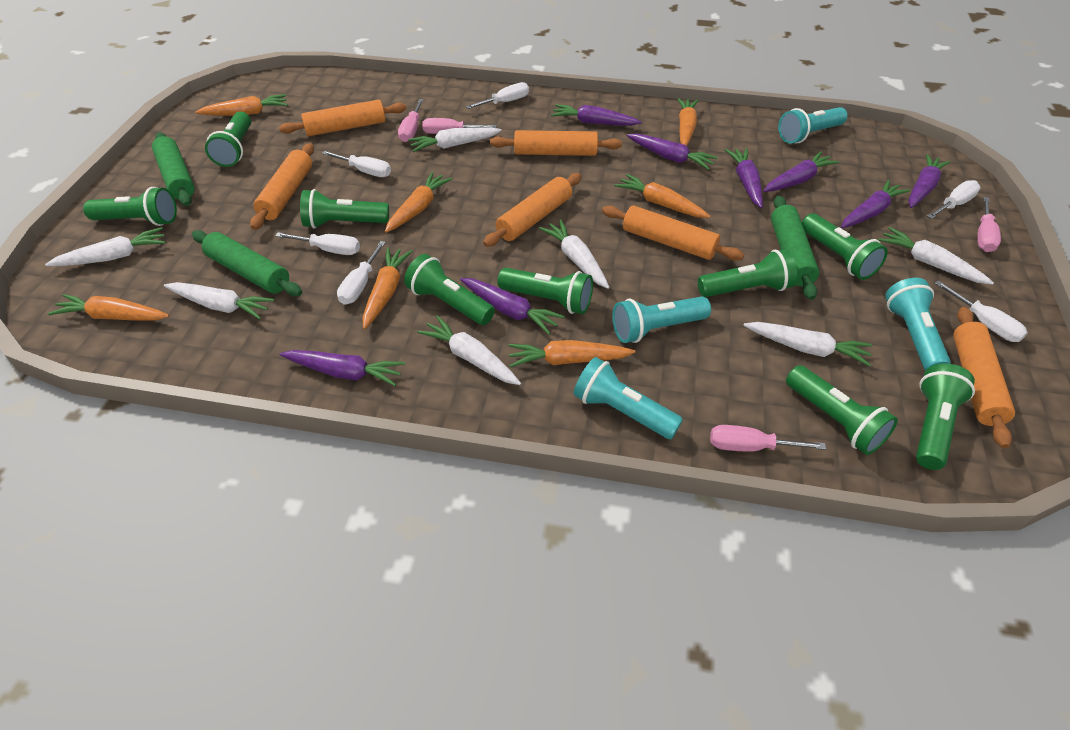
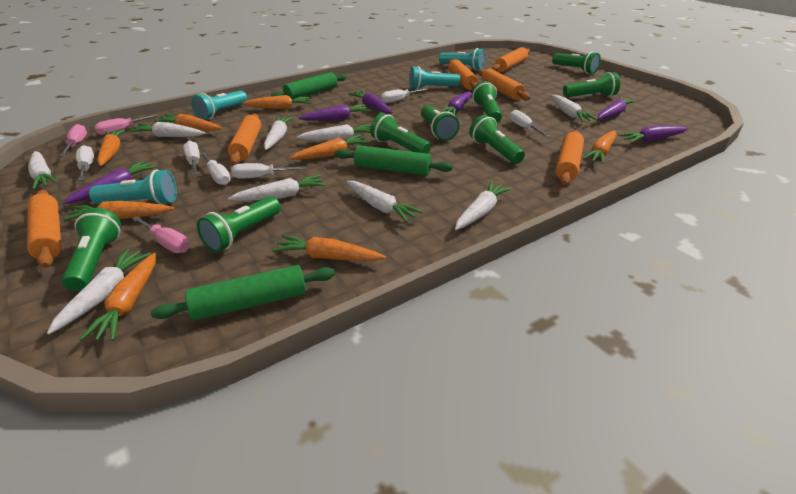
green flashlight: 9 -> 8
orange carrot: 7 -> 8
pink screwdriver: 4 -> 3
purple carrot: 8 -> 6
white carrot: 7 -> 9

